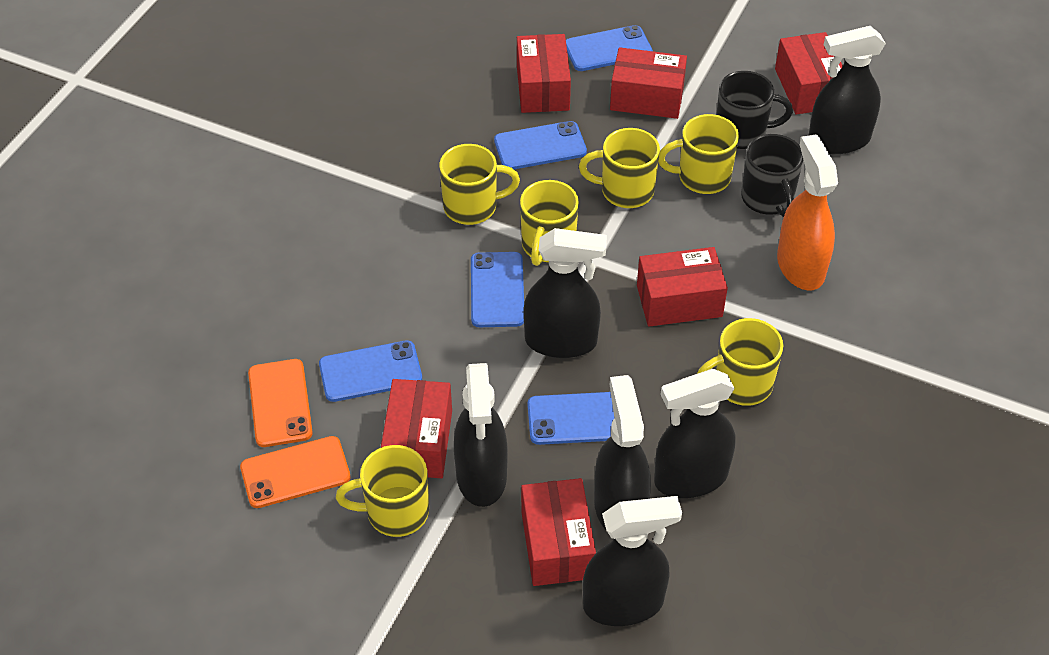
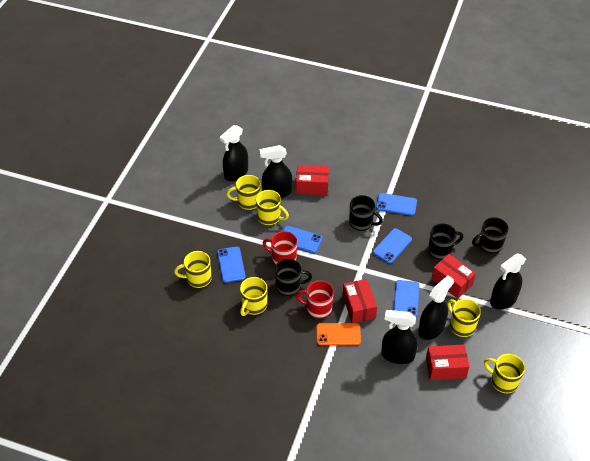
black mug: 2 -> 4
black spray bottle: 6 -> 5
orange phone: 2 -> 1
orange spray bottle: 1 -> 0
red box: 6 -> 4
red mug: 0 -> 2

